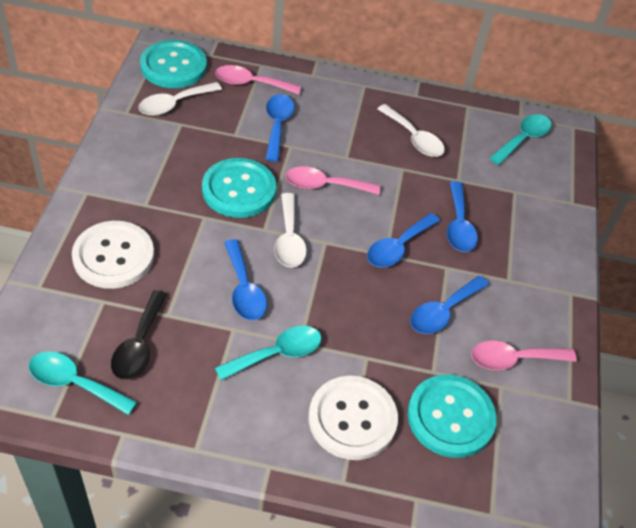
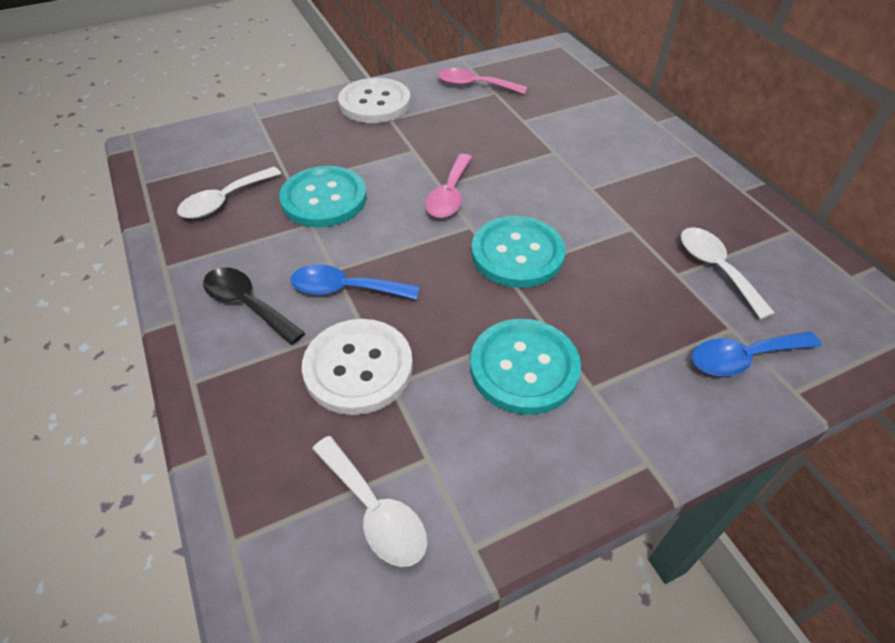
blue spoon: 5 -> 2
pink spoon: 3 -> 2
turquoise spoon: 3 -> 0

